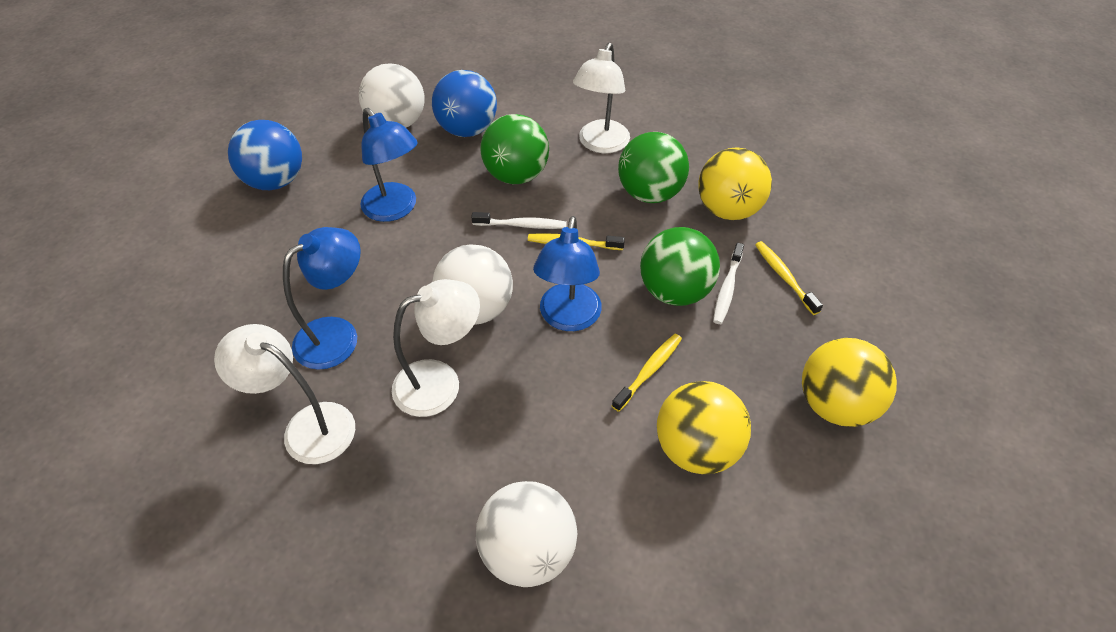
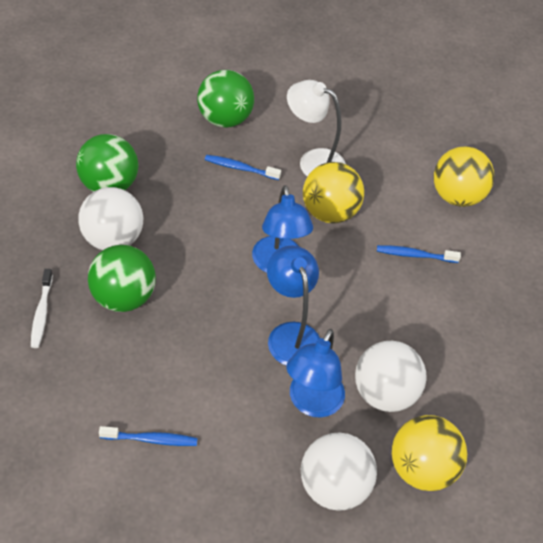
blue ball: 2 -> 0
blue toothbrush: 0 -> 3
white lamp: 3 -> 1
white toothbrush: 2 -> 1
yellow toothbrush: 3 -> 0

